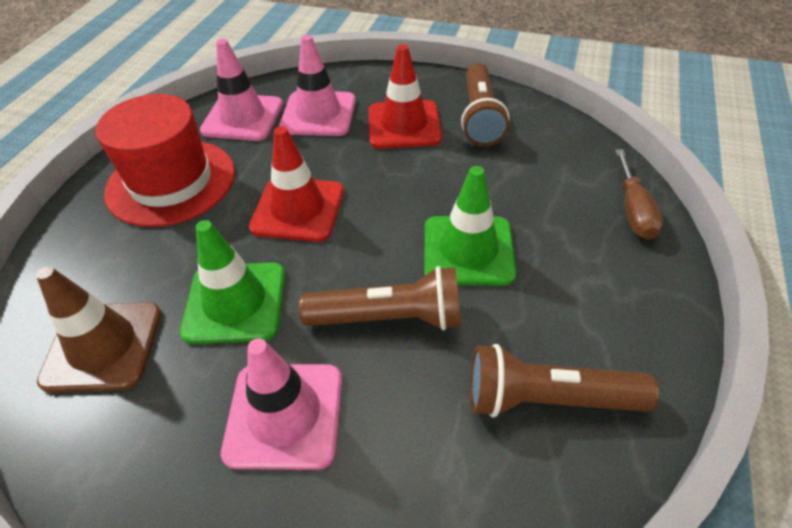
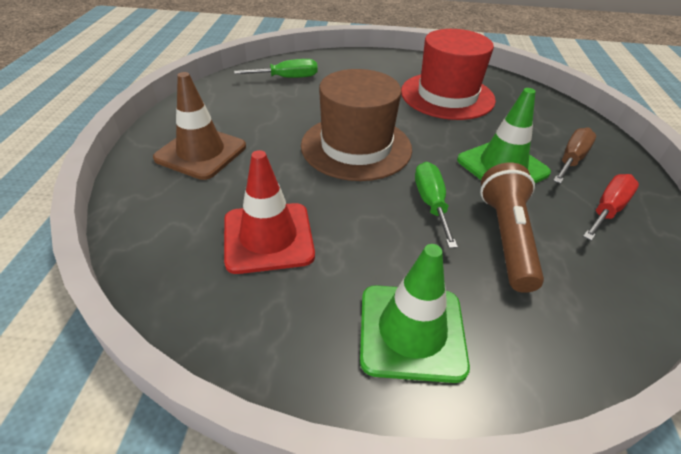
brown flashlight: 3 -> 1
brown hat: 0 -> 1
green screwdriver: 0 -> 2
pink traffic cone: 3 -> 0
red screwdriver: 0 -> 1
red traffic cone: 2 -> 1

